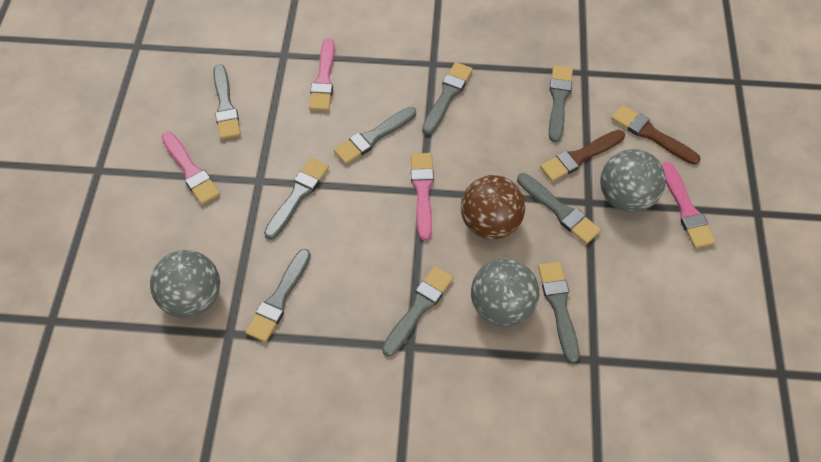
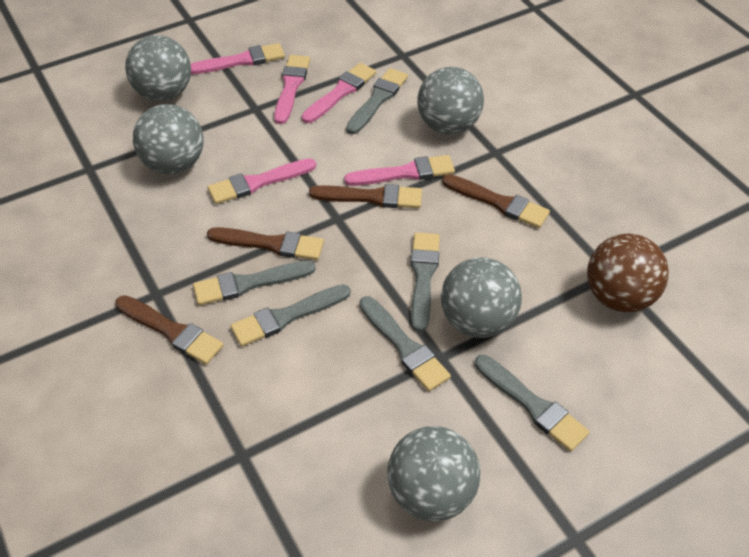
brown brush: 2 -> 4
grey ball: 3 -> 5
grey brush: 9 -> 6
pink brush: 4 -> 5

